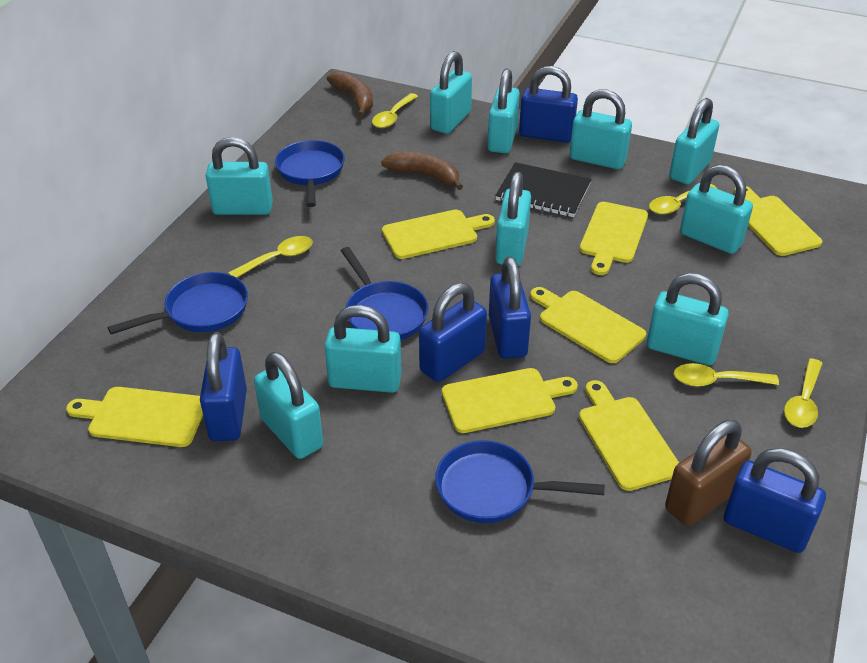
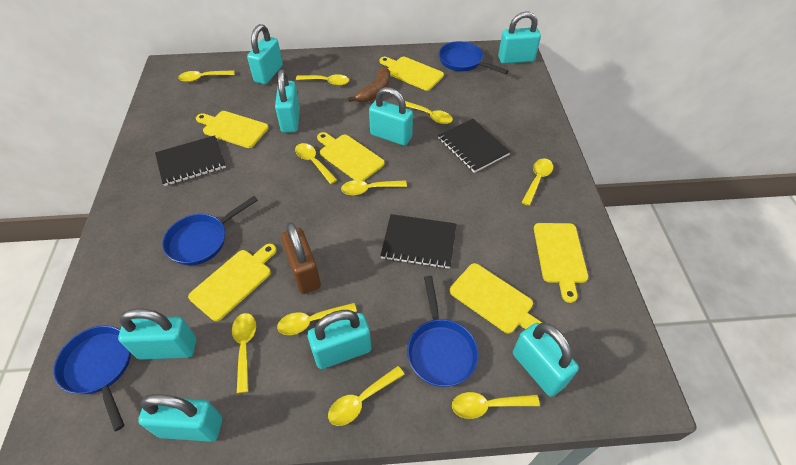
black notebook: 1 -> 3
blue padlock: 5 -> 0
brown banana: 2 -> 1
turquoise padlock: 10 -> 8
yellow cutting board: 7 -> 6
yellow spoon: 5 -> 10

